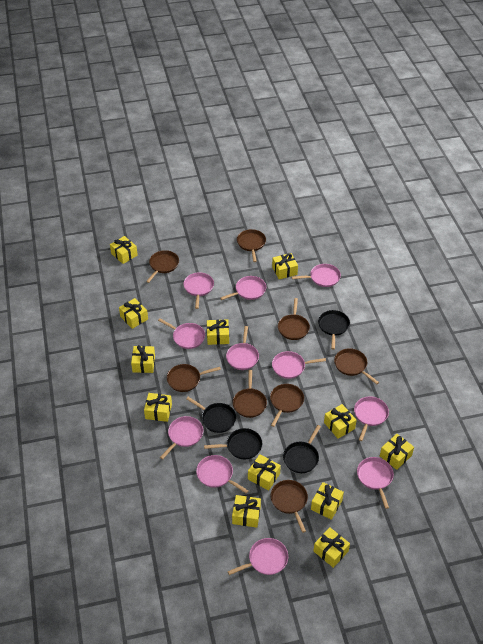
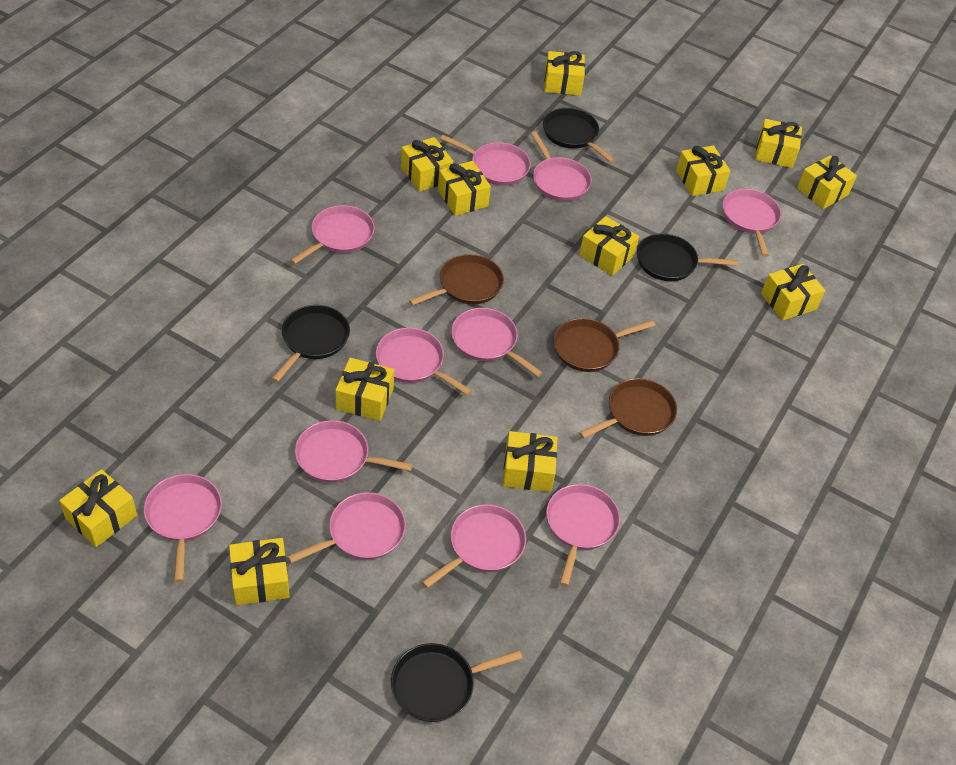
brown pan: 8 -> 3

